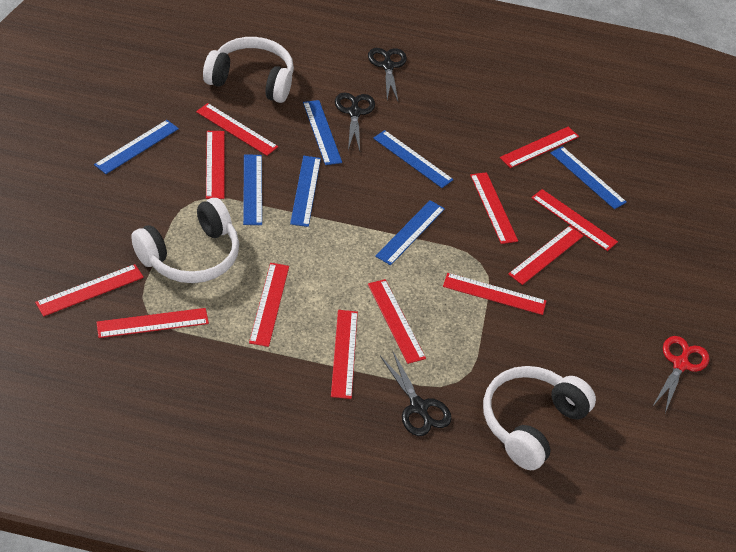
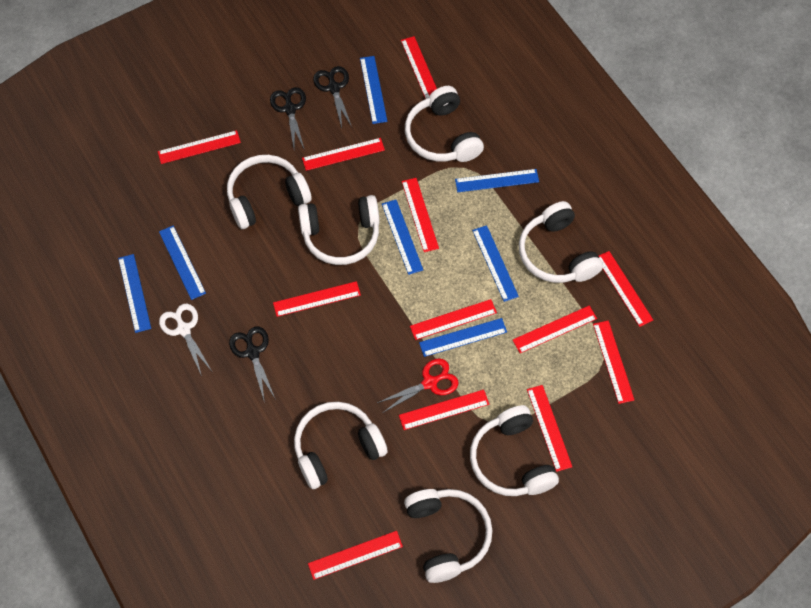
white headphones: 3 -> 7
white scissors: 0 -> 1

